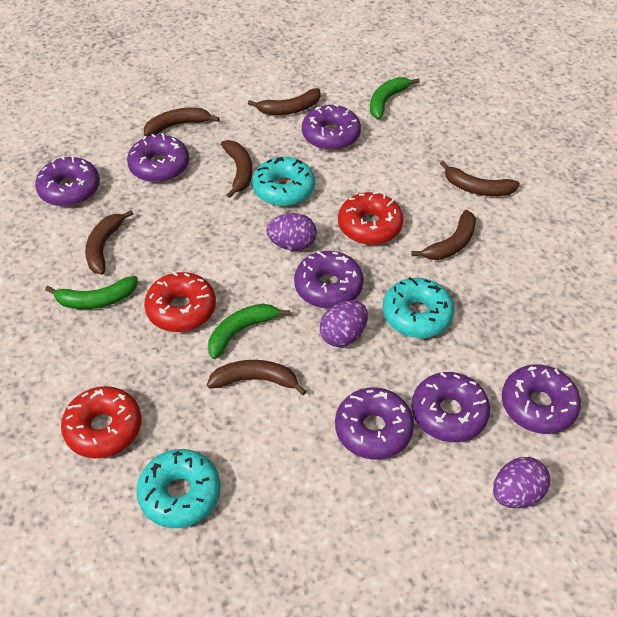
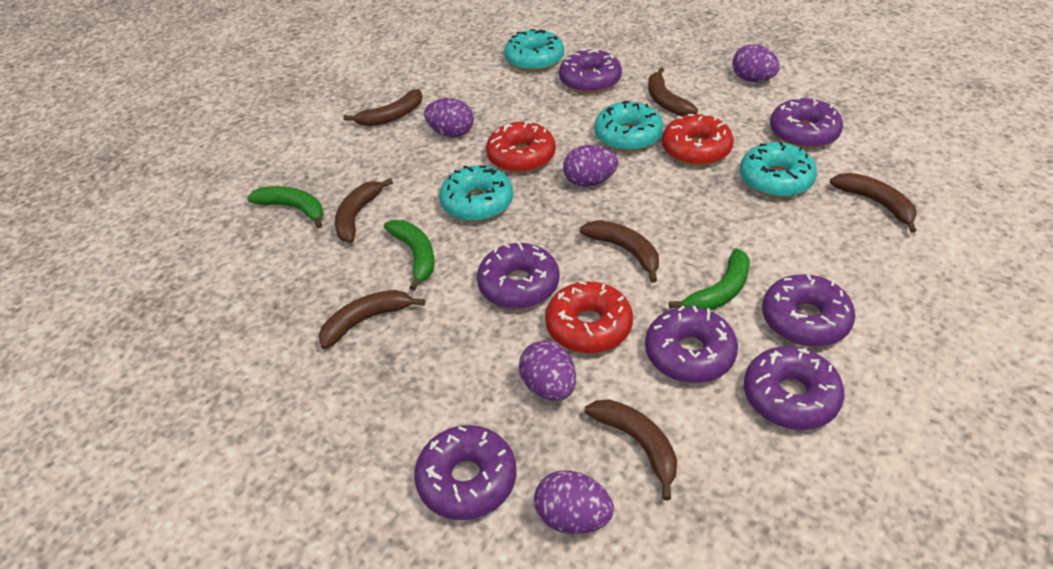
purple egg: 3 -> 5
turquoise donut: 3 -> 4

